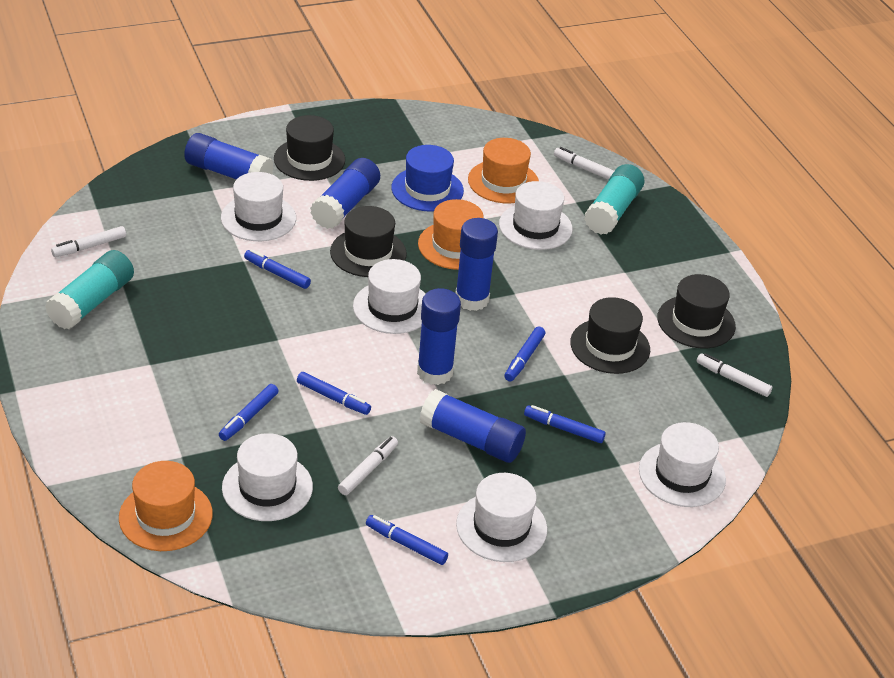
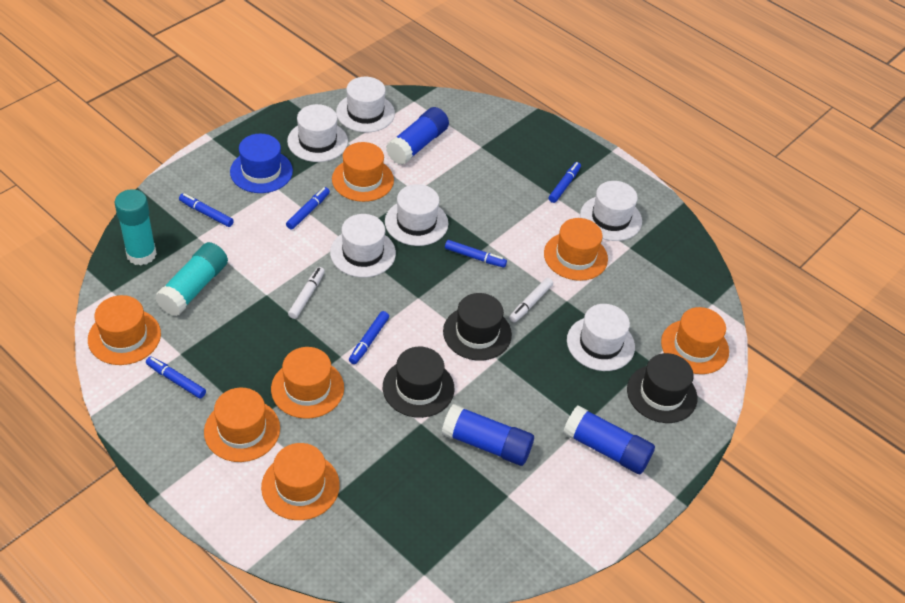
black hat: 4 -> 3
blue glue stick: 5 -> 3
orange hat: 3 -> 7
white marker: 4 -> 2

